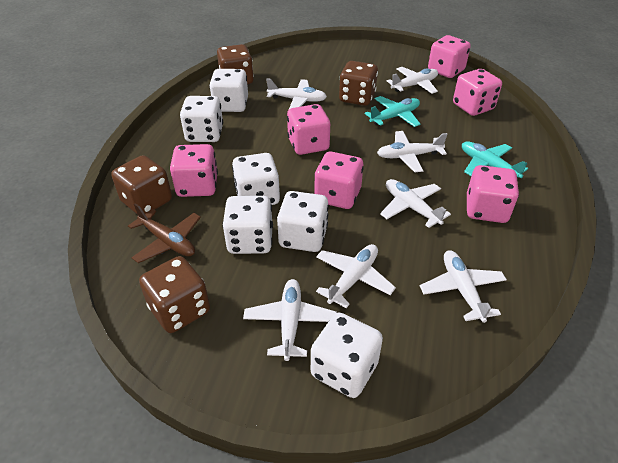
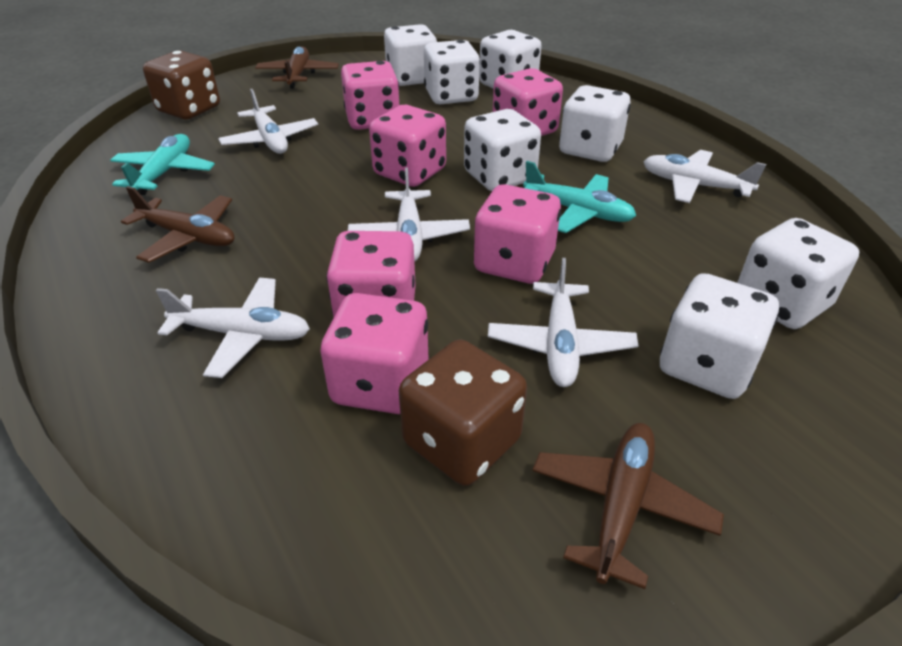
brown dice: 4 -> 2
brown plane: 1 -> 3
white dice: 6 -> 7
white plane: 7 -> 5

